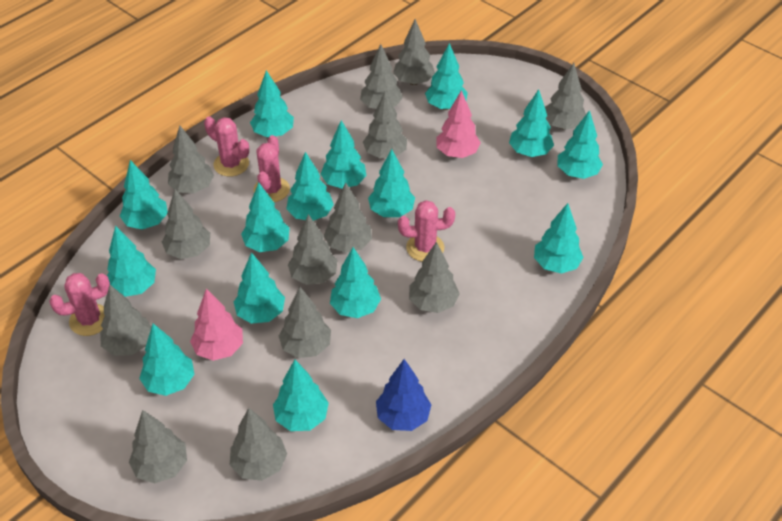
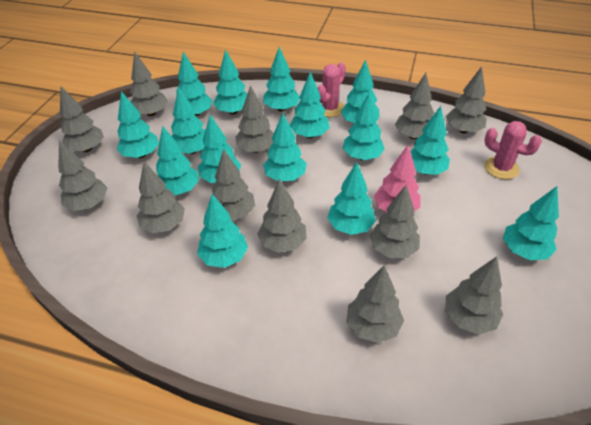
blue tree: 1 -> 0
grey tree: 13 -> 12
pink cactus: 4 -> 2
pink tree: 2 -> 1

